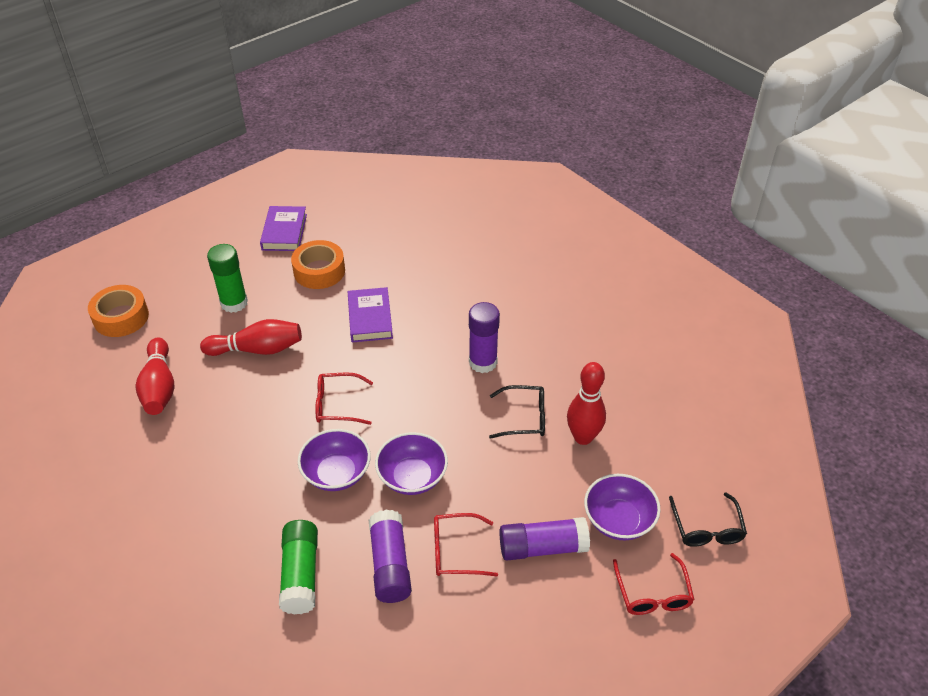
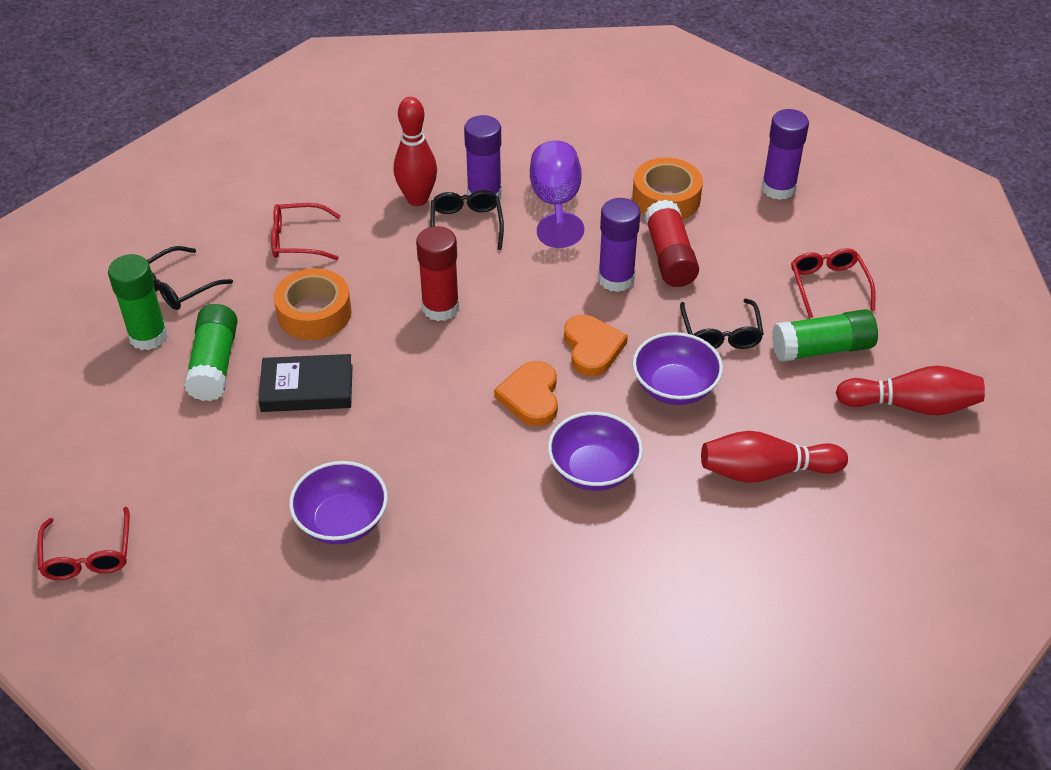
black book: 0 -> 1
black glasses: 2 -> 3
green glue stick: 2 -> 3
orange heart: 0 -> 2
purple book: 2 -> 0
purple goblet: 0 -> 1
red glue stick: 0 -> 2

